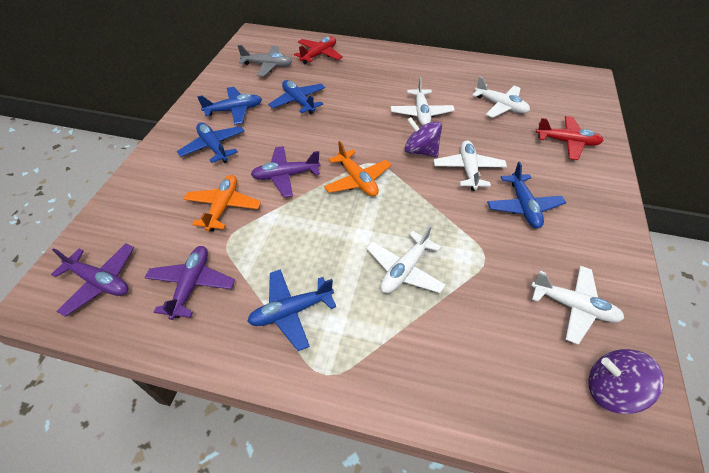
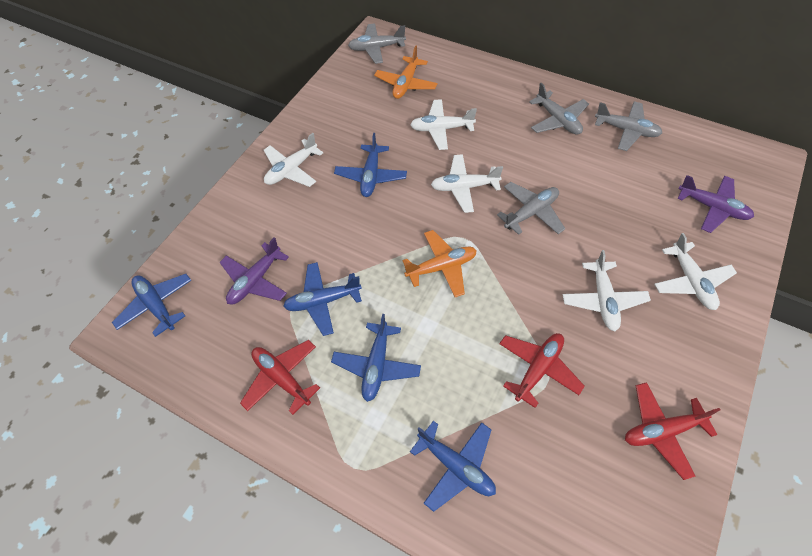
grey plane: 1 -> 4
purple plane: 3 -> 2
purple spinning top: 2 -> 0
red plane: 2 -> 3

